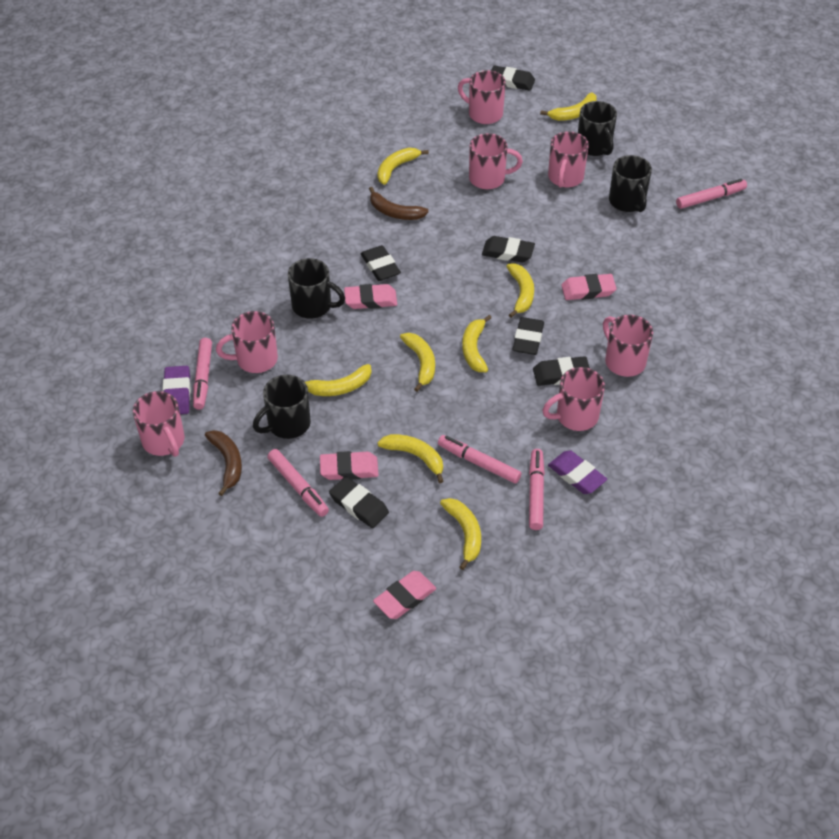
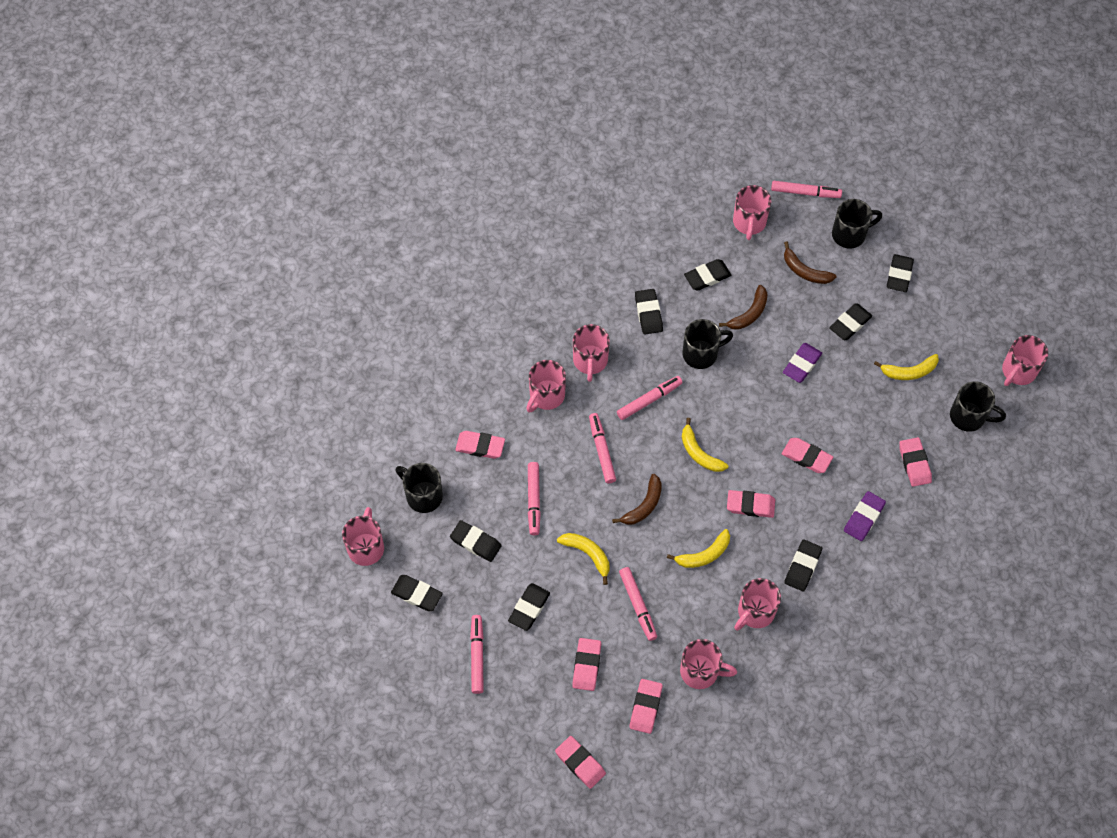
black eraser: 6 -> 8
brown banana: 2 -> 3
pink eraser: 4 -> 7
pink marker: 5 -> 6
yellow banana: 8 -> 4

